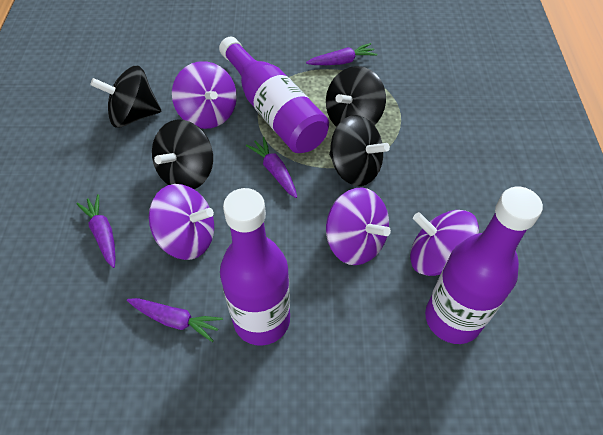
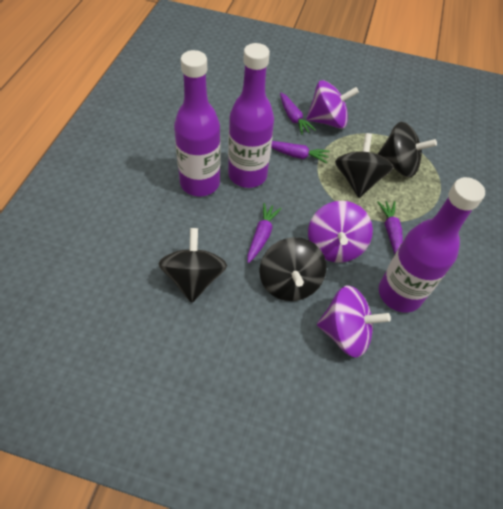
purple spinning top: 4 -> 3

